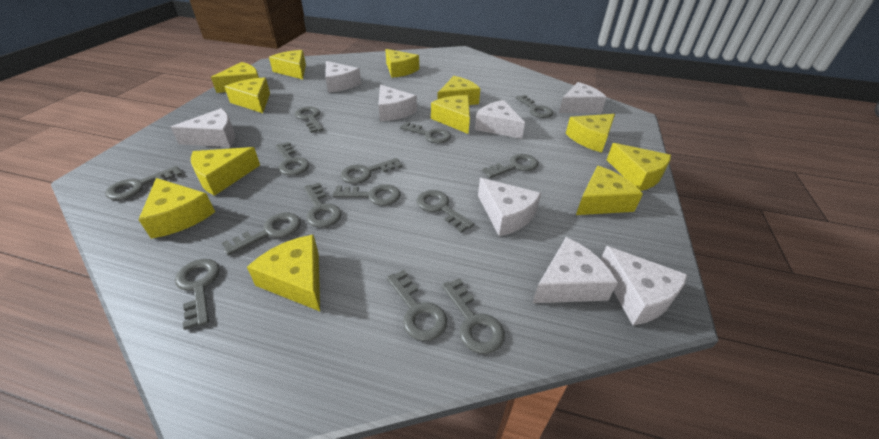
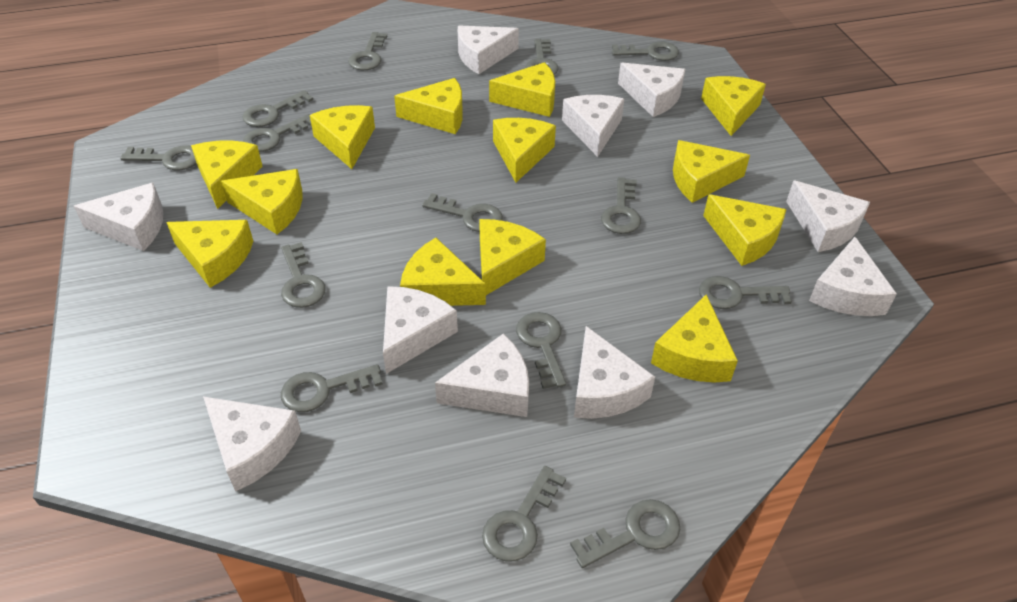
white cheese: 8 -> 10
yellow cheese: 12 -> 13

